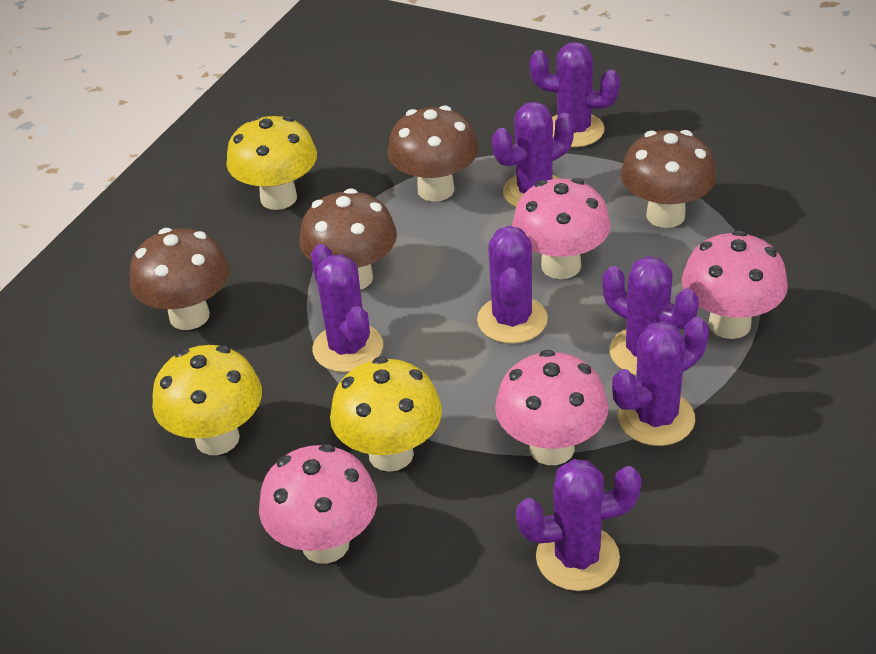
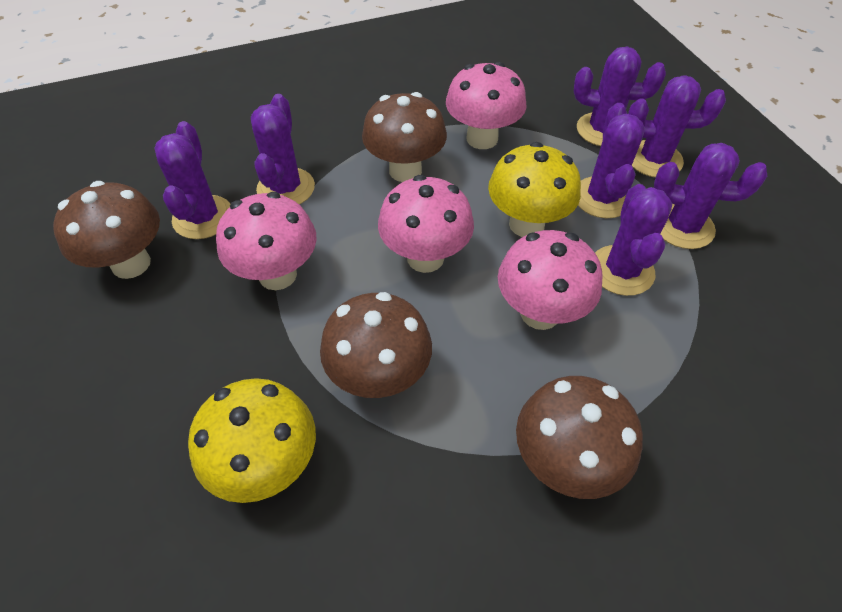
yellow mushroom: 3 -> 2

